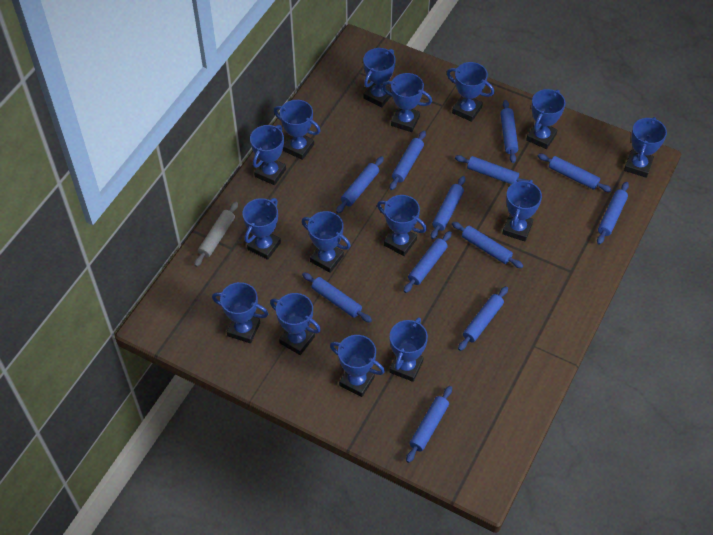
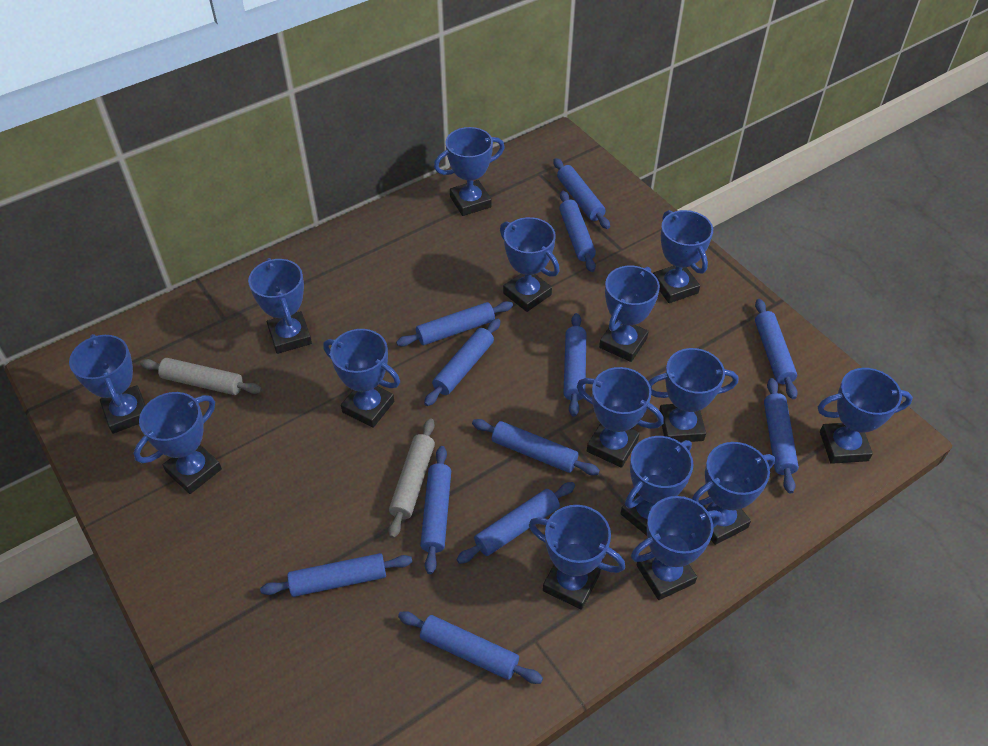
grey rolling pin: 1 -> 2

